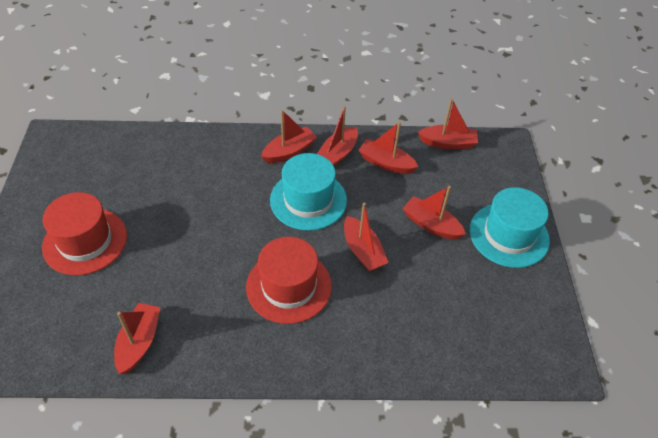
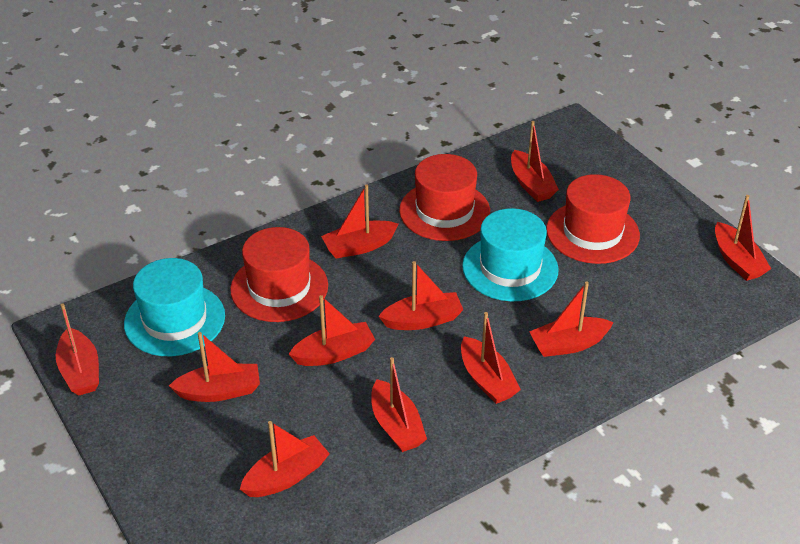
red boat: 7 -> 11
red hat: 2 -> 3

